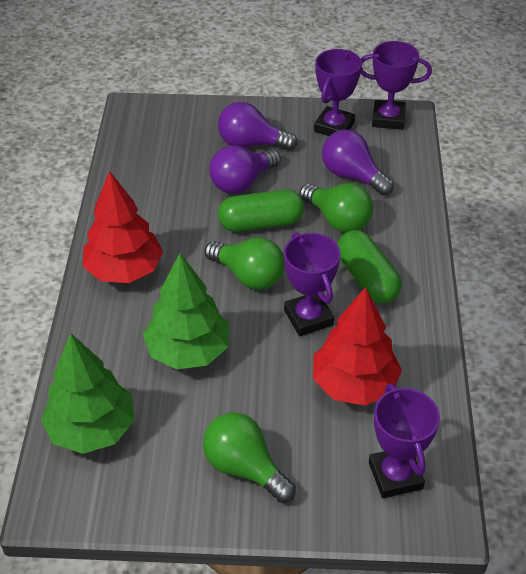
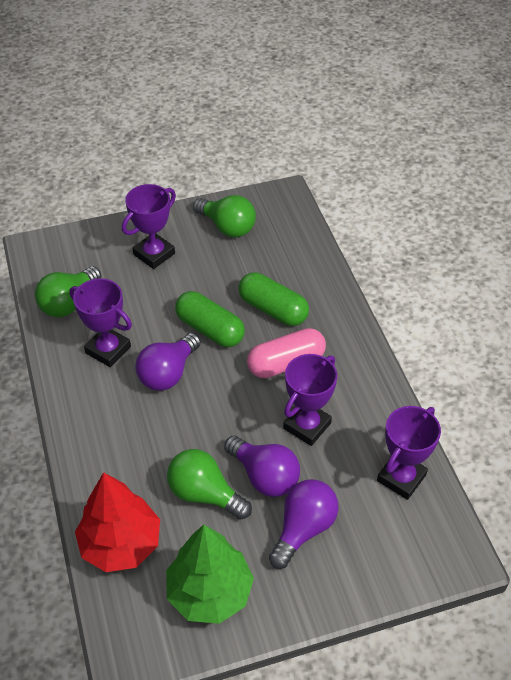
green tree: 2 -> 1
pink capsule: 0 -> 1
red tree: 2 -> 1

